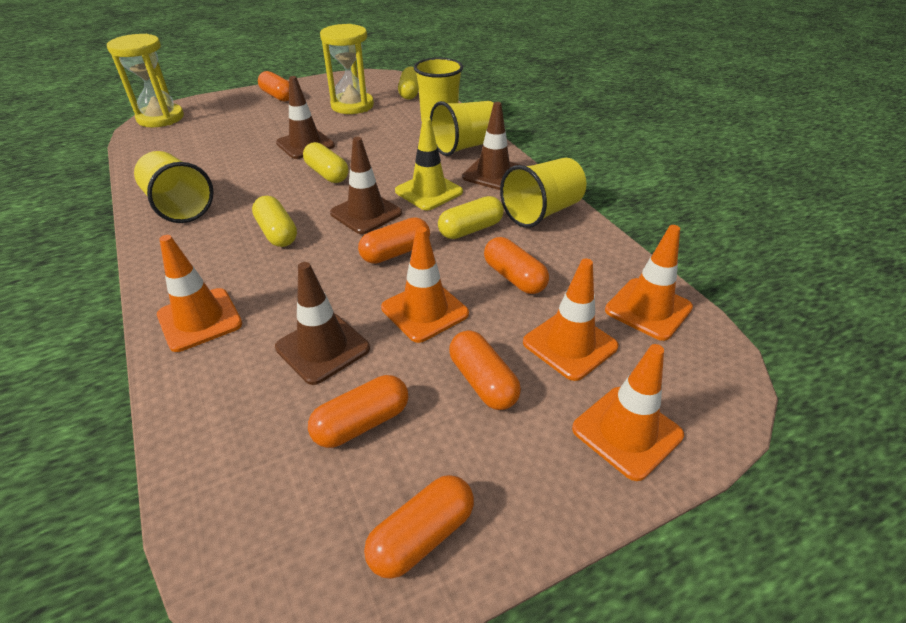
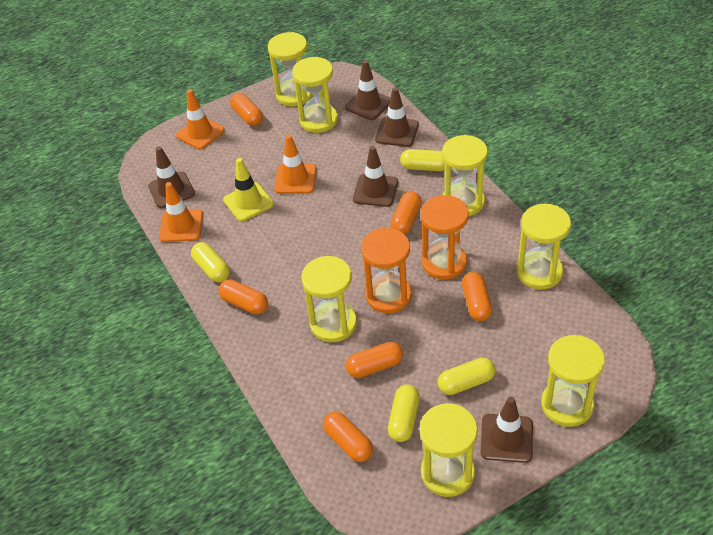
brown traffic cone: 4 -> 5
orange hourglass: 0 -> 2
orange traffic cone: 5 -> 3
yellow cup: 4 -> 0
yellow hourglass: 2 -> 7

